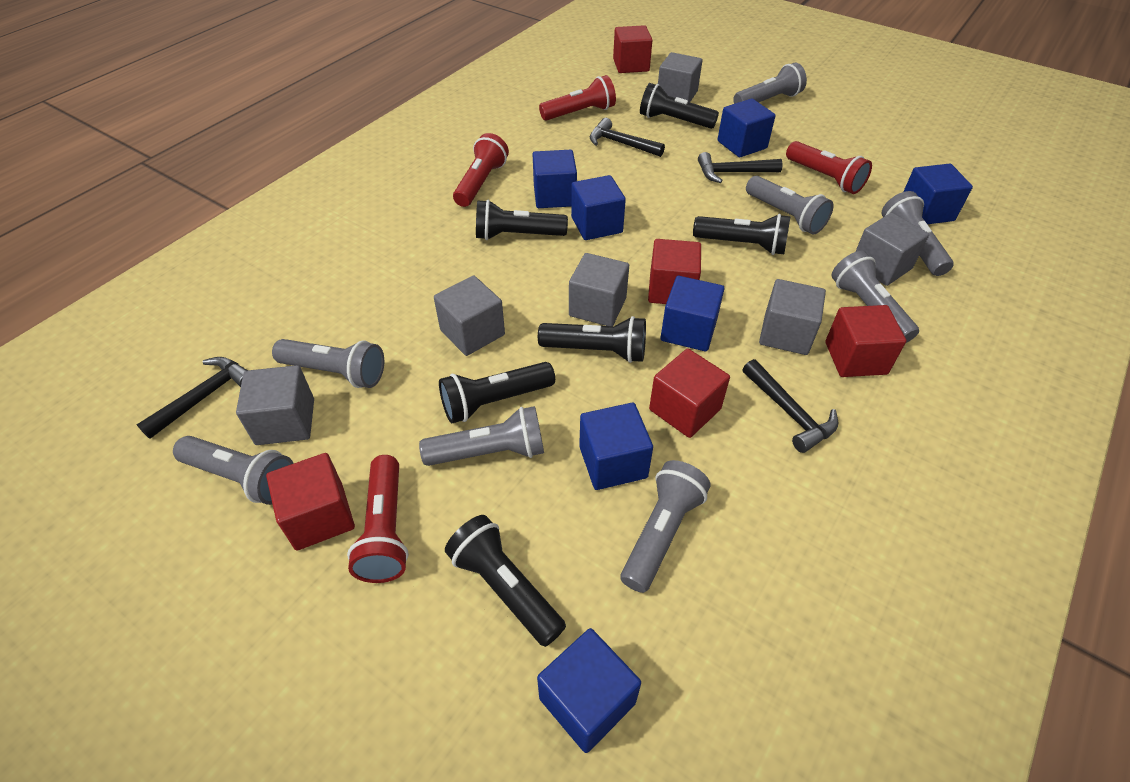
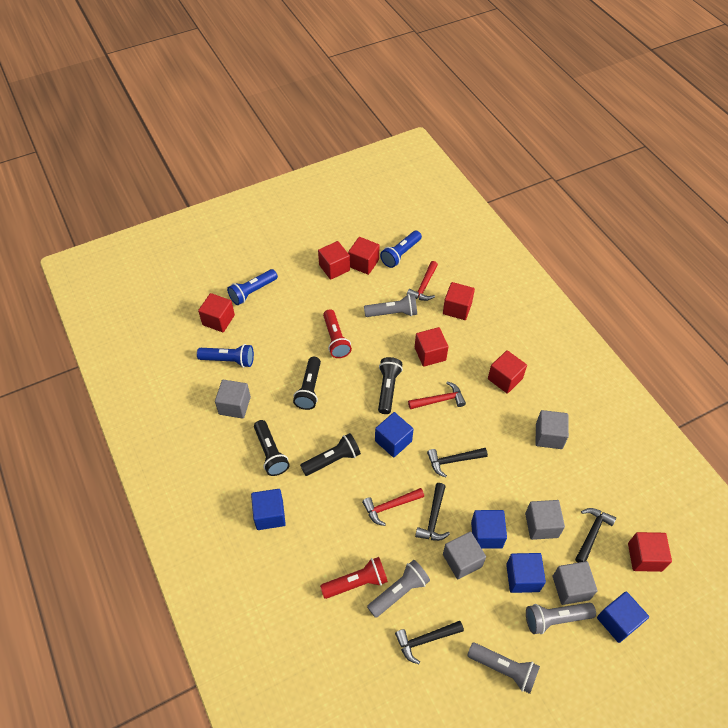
black flashlight: 6 -> 4
blue cube: 7 -> 5
blue flashlight: 0 -> 3
grey cube: 6 -> 5
grey flashlight: 8 -> 4
red cube: 5 -> 7
red flashlight: 4 -> 2
red hammer: 0 -> 3

